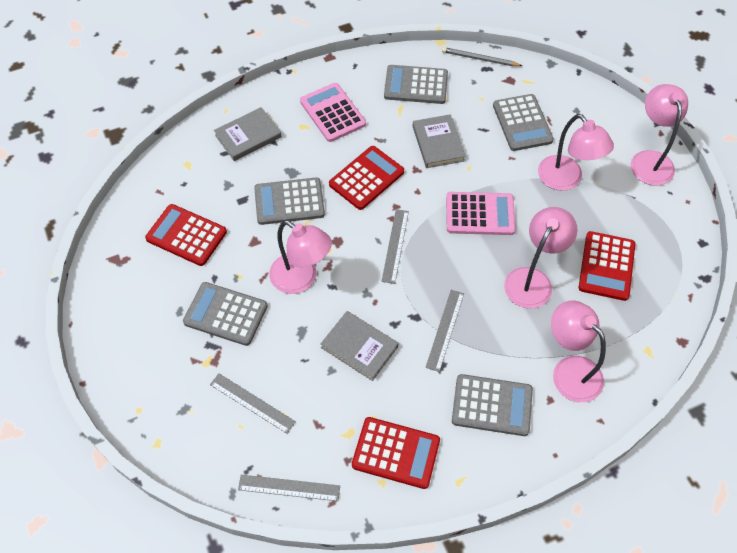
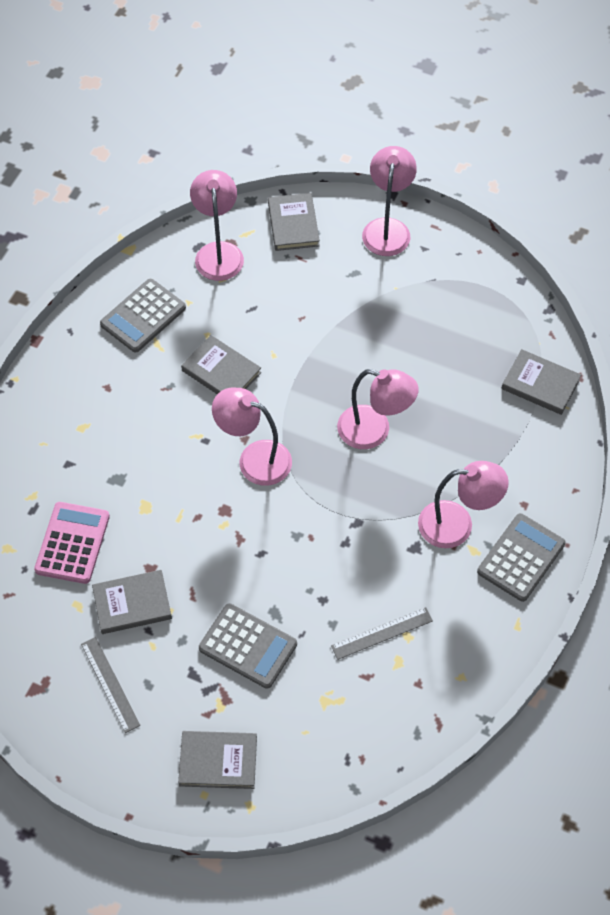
grey book: 3 -> 5
grey calculator: 5 -> 3
grey pencil: 1 -> 0
grey ruler: 4 -> 2
pink calculator: 2 -> 1
red calculator: 4 -> 0

